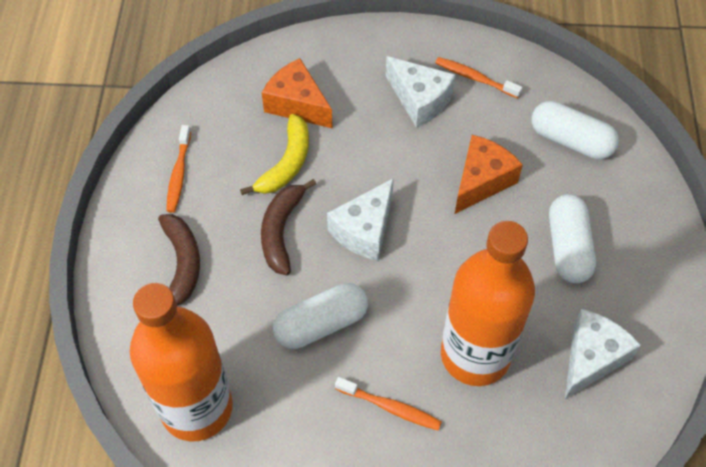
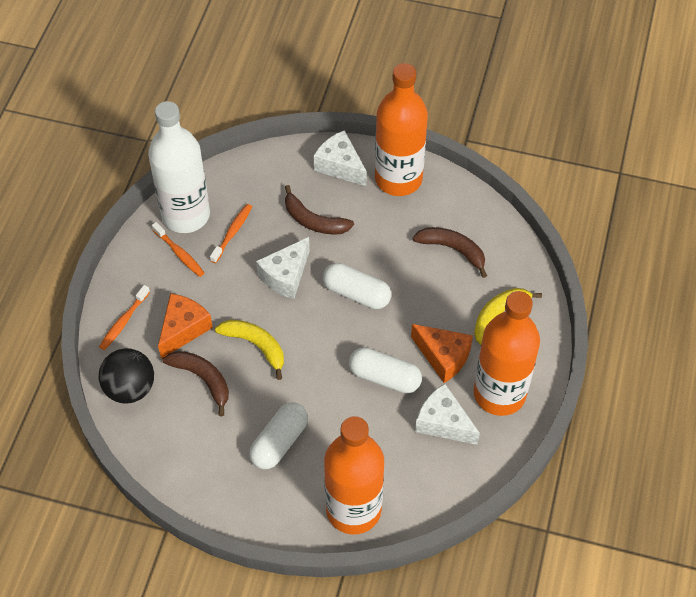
black ball: 0 -> 1
brown banana: 2 -> 3
orange bottle: 2 -> 3
white bottle: 0 -> 1
yellow banana: 1 -> 2

